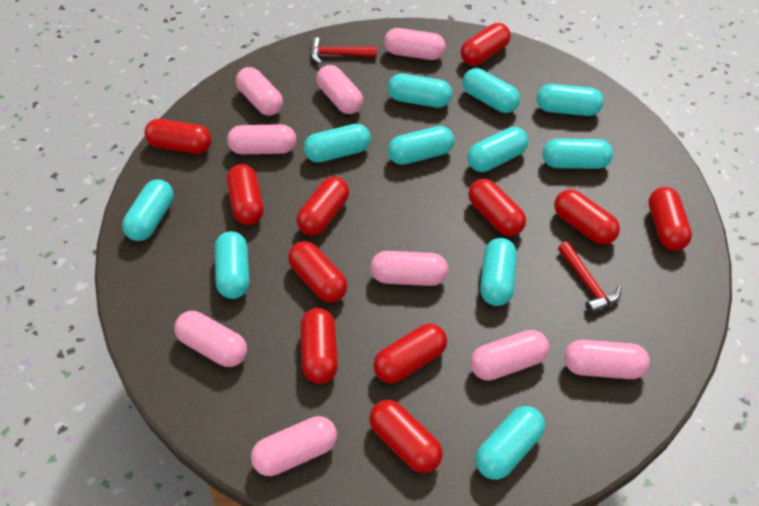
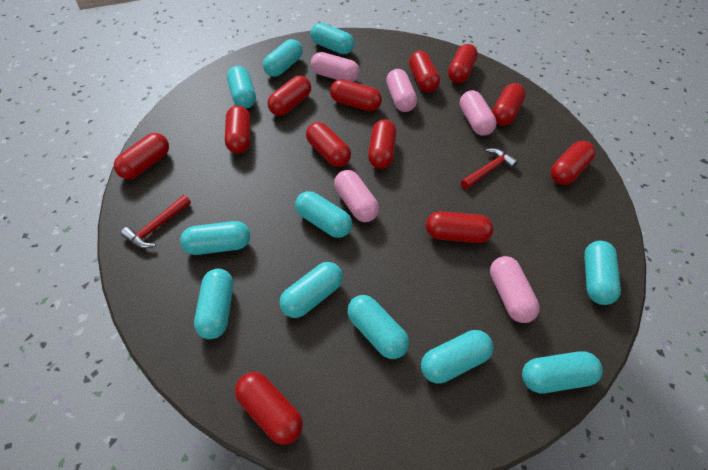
pink capsule: 9 -> 5
red capsule: 11 -> 12

